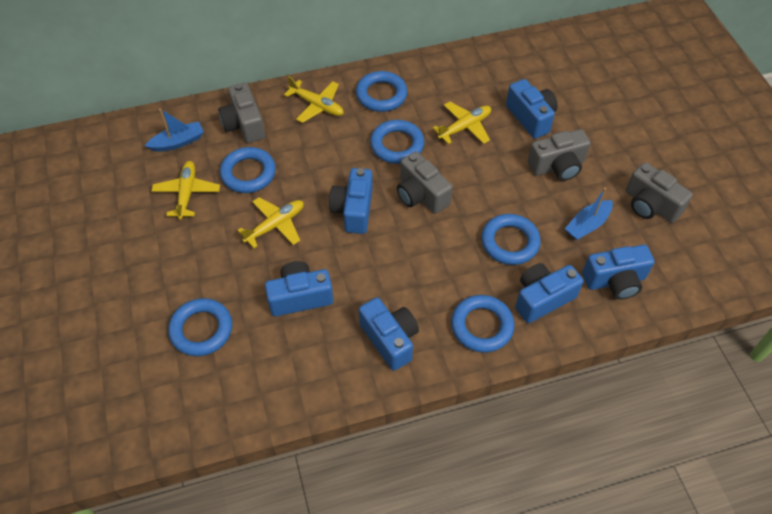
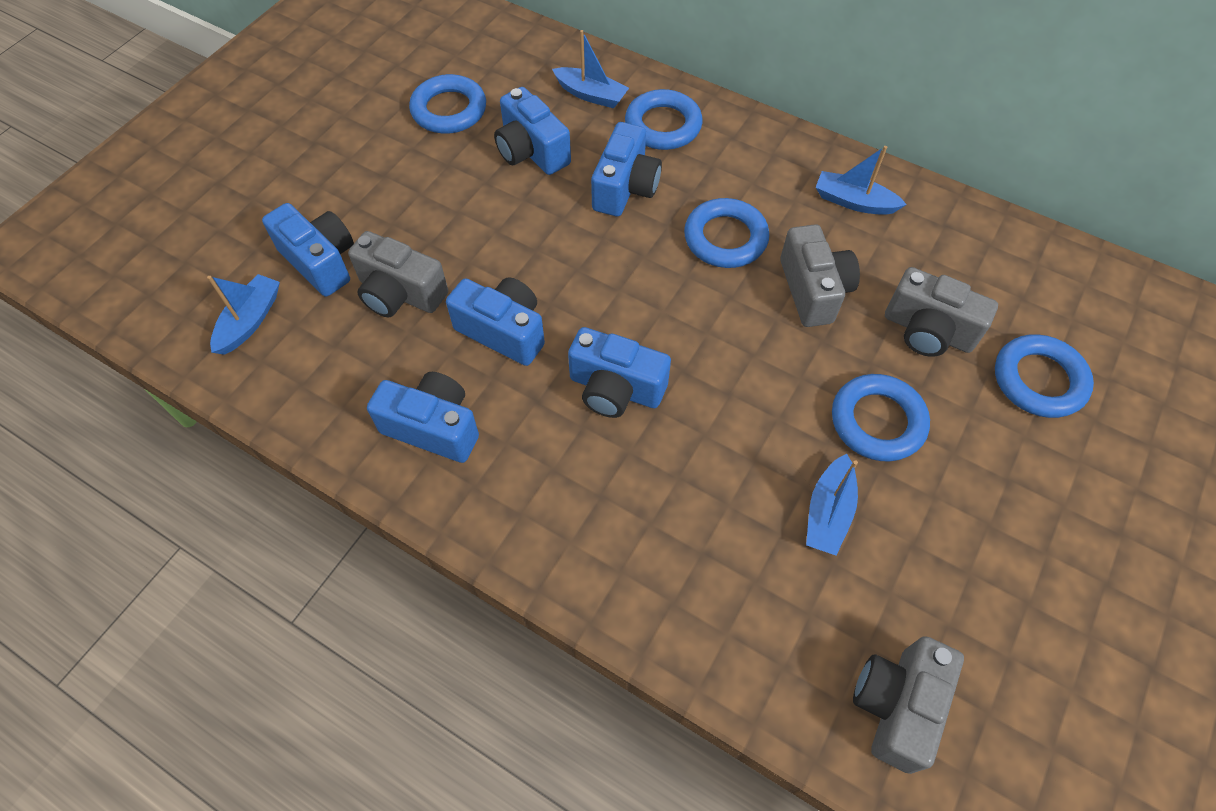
blue boat: 2 -> 4
blue ring: 6 -> 5
yellow plane: 4 -> 0

